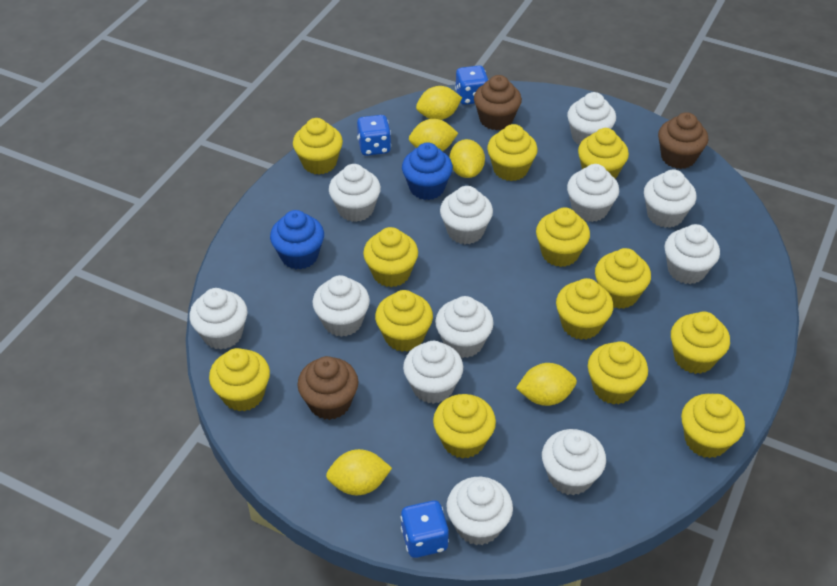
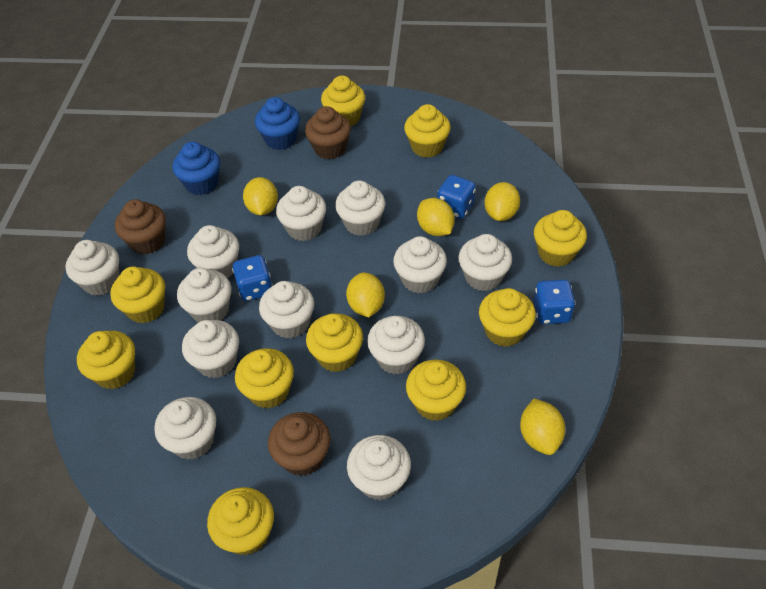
yellow cupcake: 13 -> 10

